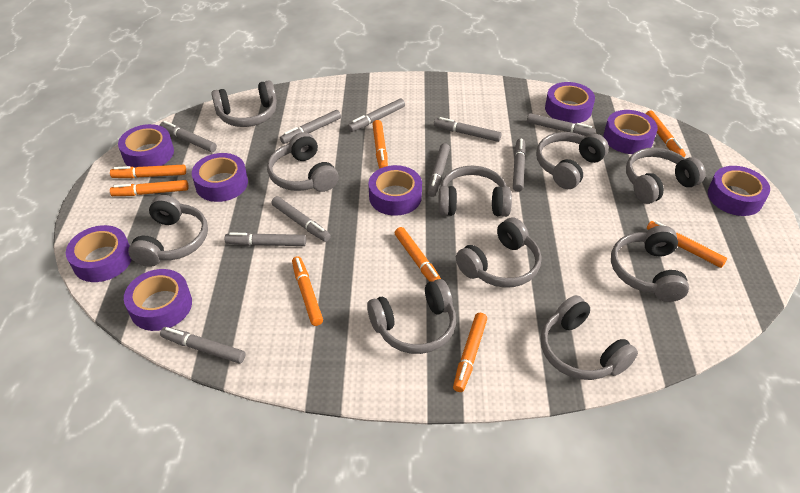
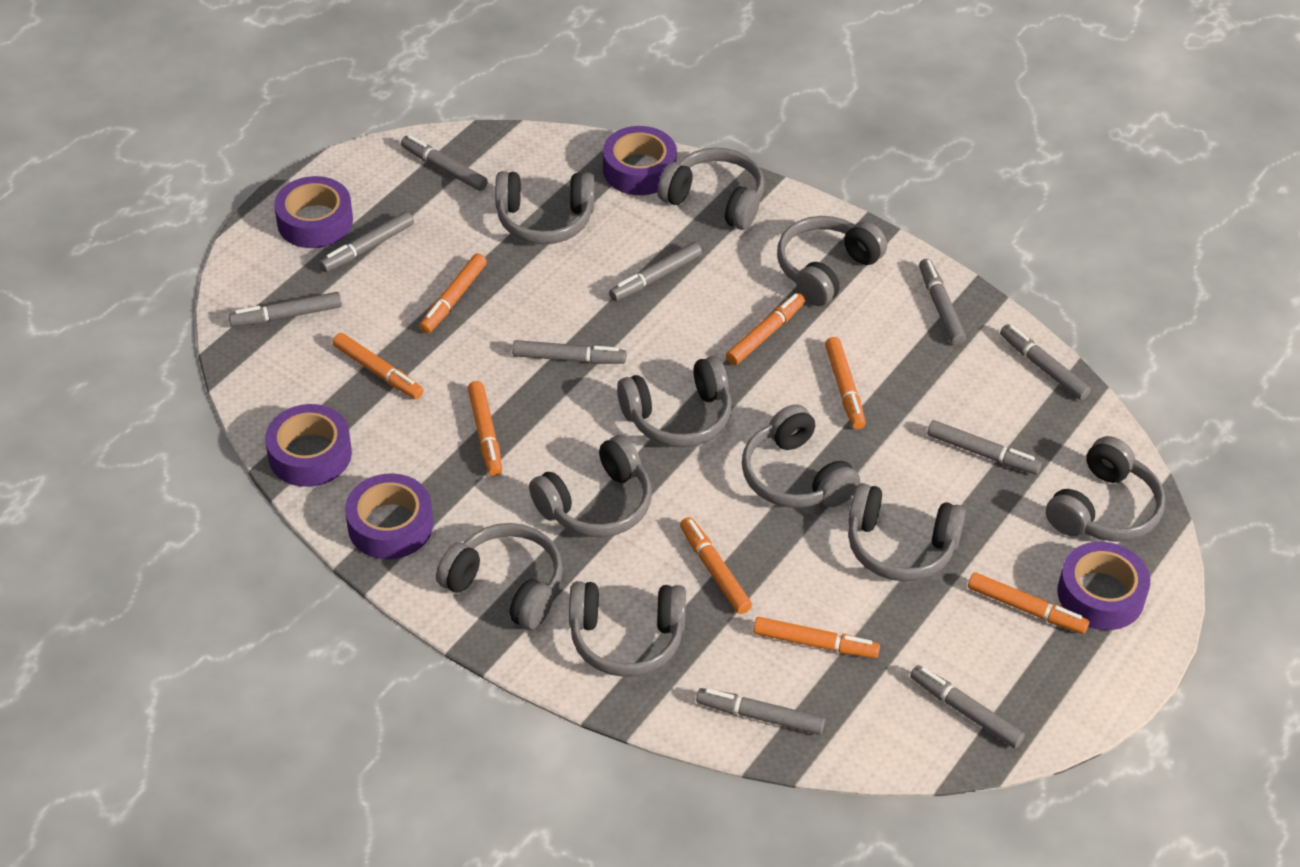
purple tape: 8 -> 5

